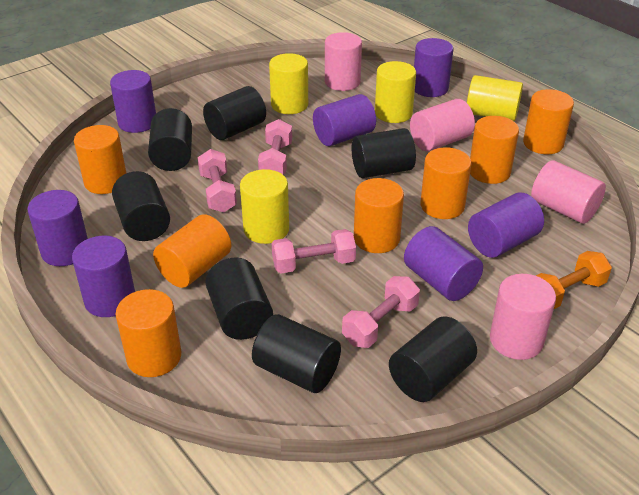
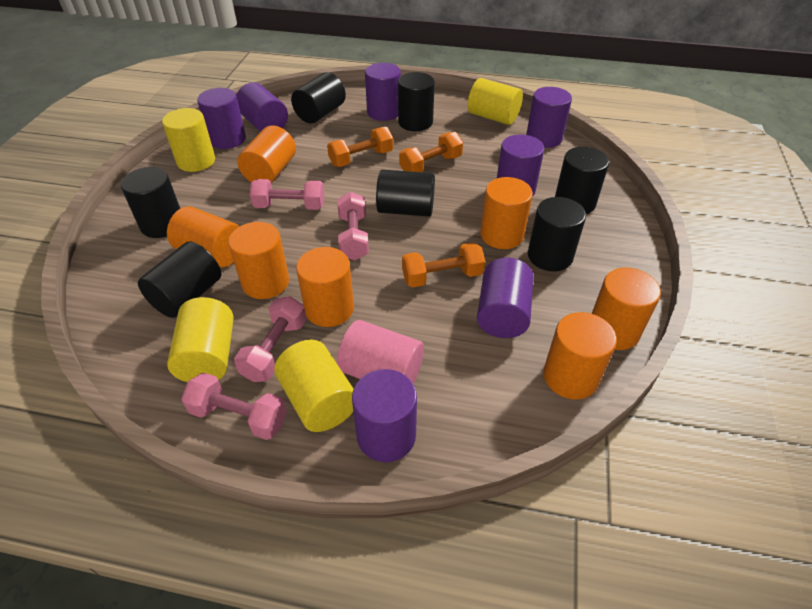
orange dumbbell: 1 -> 3
pink cylinder: 4 -> 1

